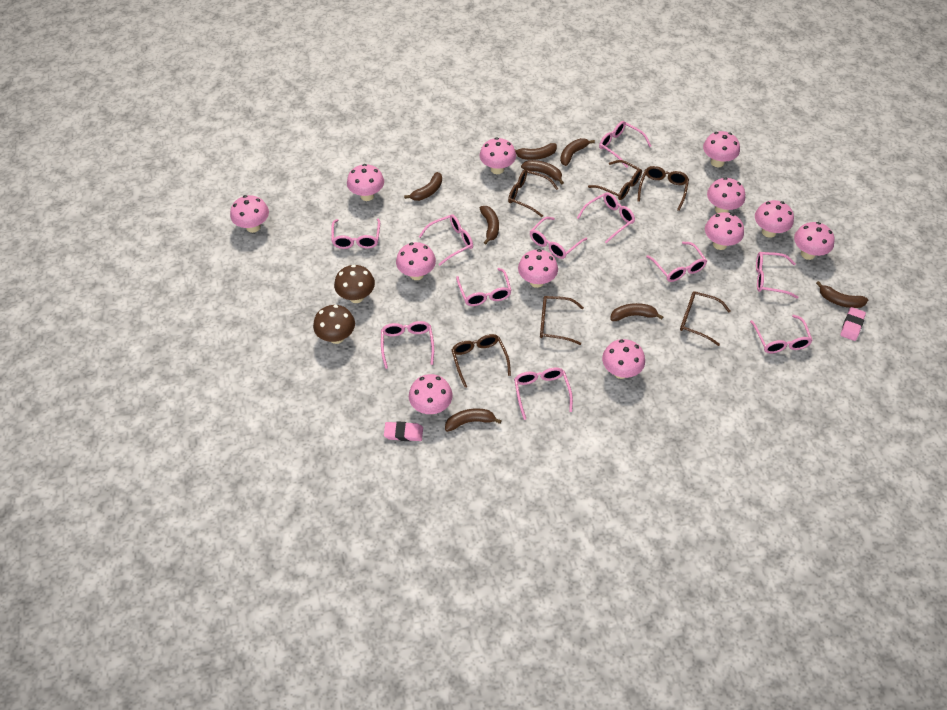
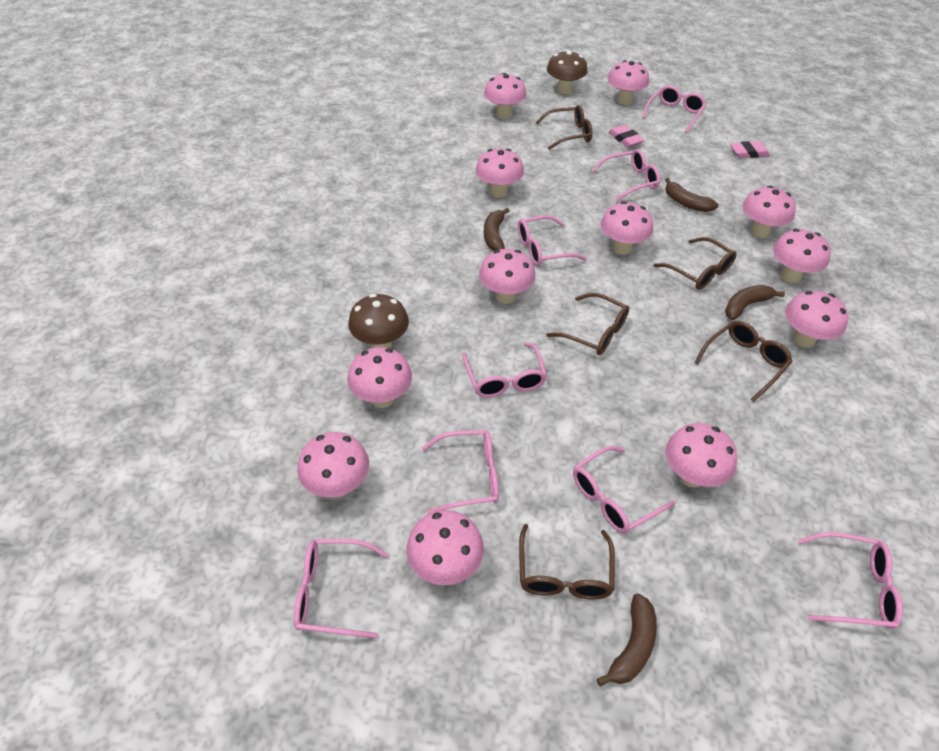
brown banana: 8 -> 4
brown glasses: 6 -> 5
pink glasses: 11 -> 8

